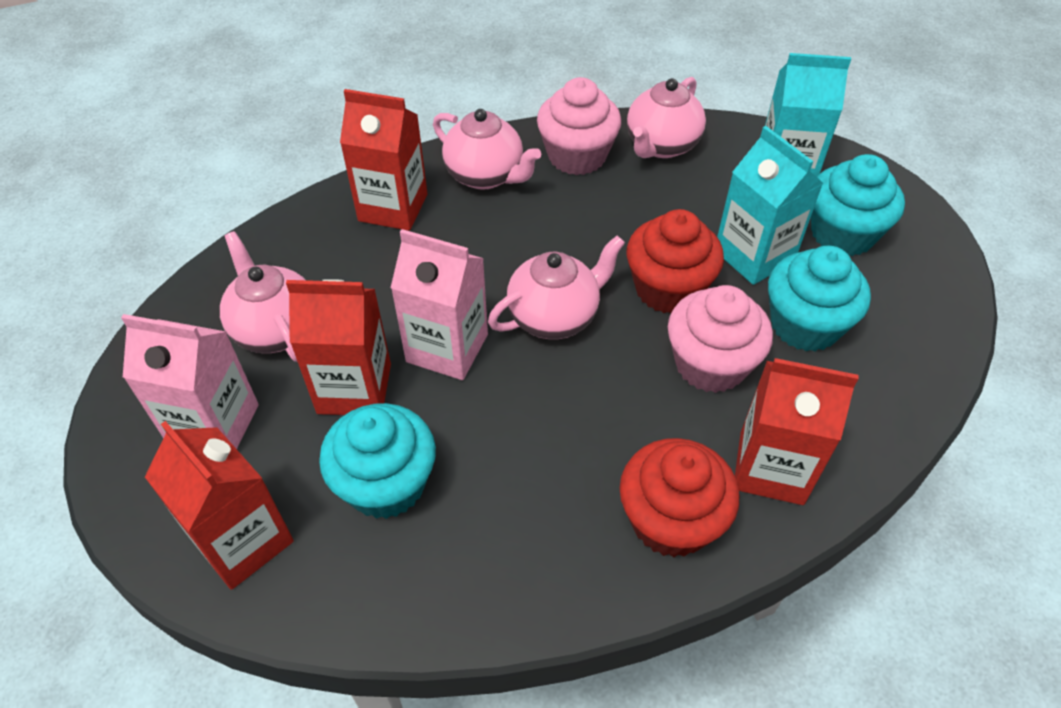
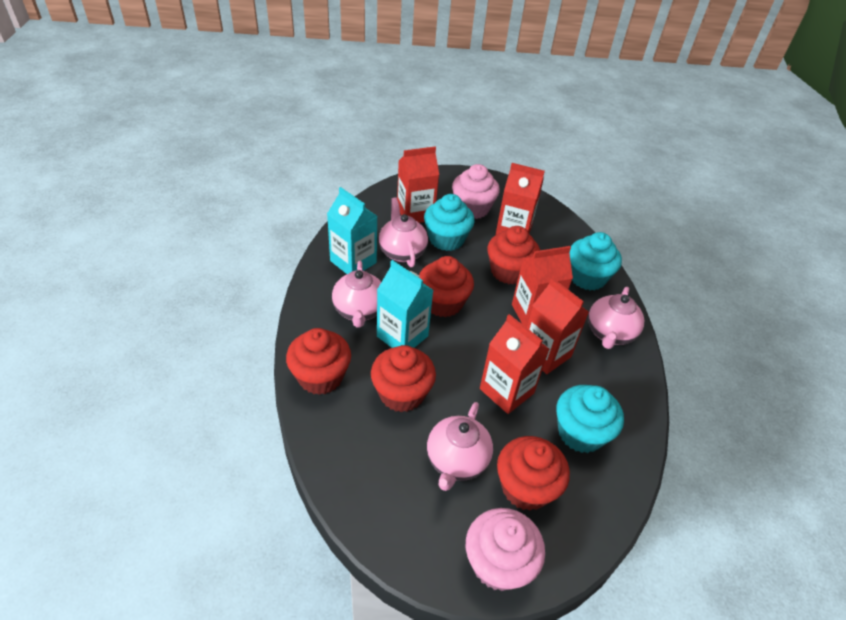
pink carton: 2 -> 0
red carton: 4 -> 5
red cupcake: 2 -> 5

